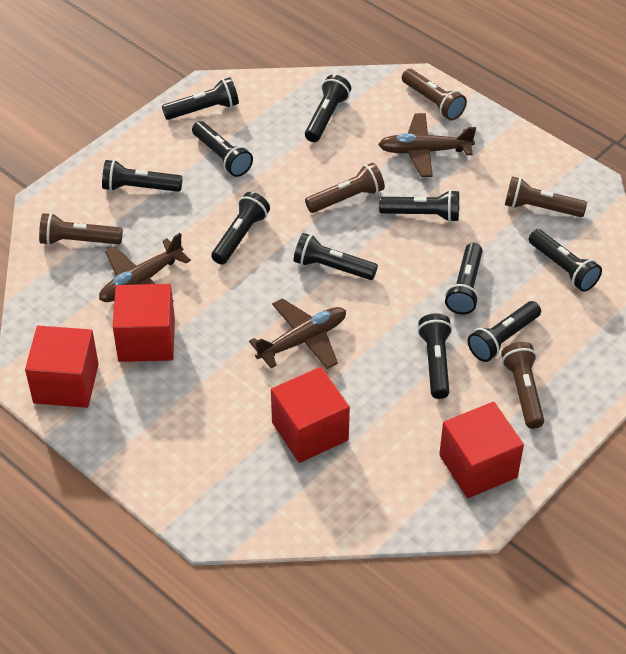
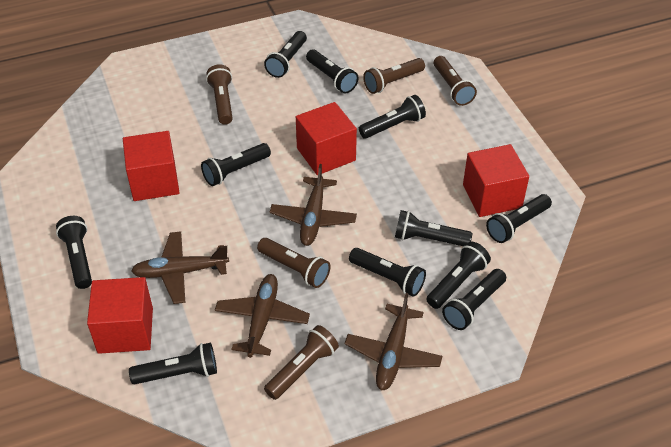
brown plane: 3 -> 4

